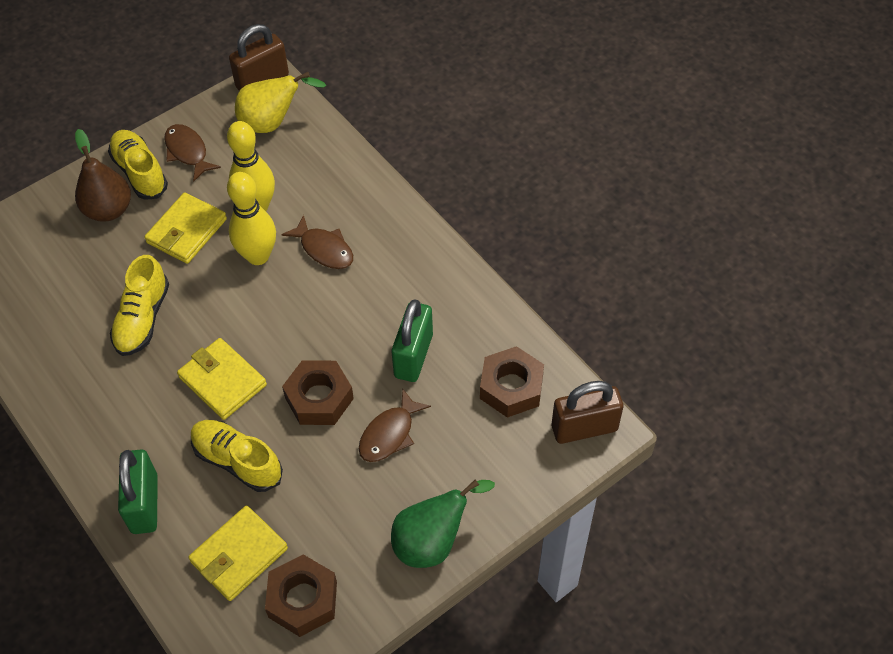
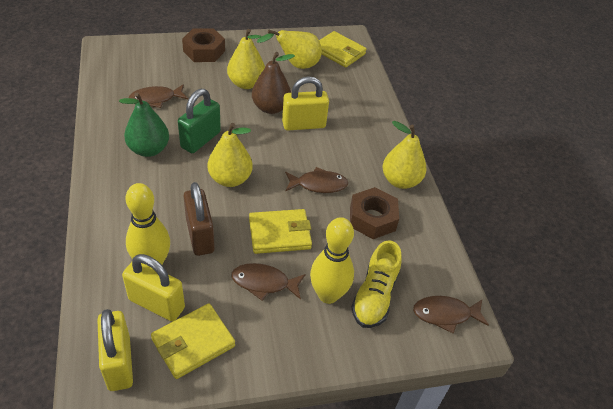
brown fish: 3 -> 4
brown nut: 3 -> 2
brown padlock: 2 -> 1
green padlock: 2 -> 1
yellow padlock: 0 -> 3
yellow pear: 1 -> 4
yellow shoe: 3 -> 1

